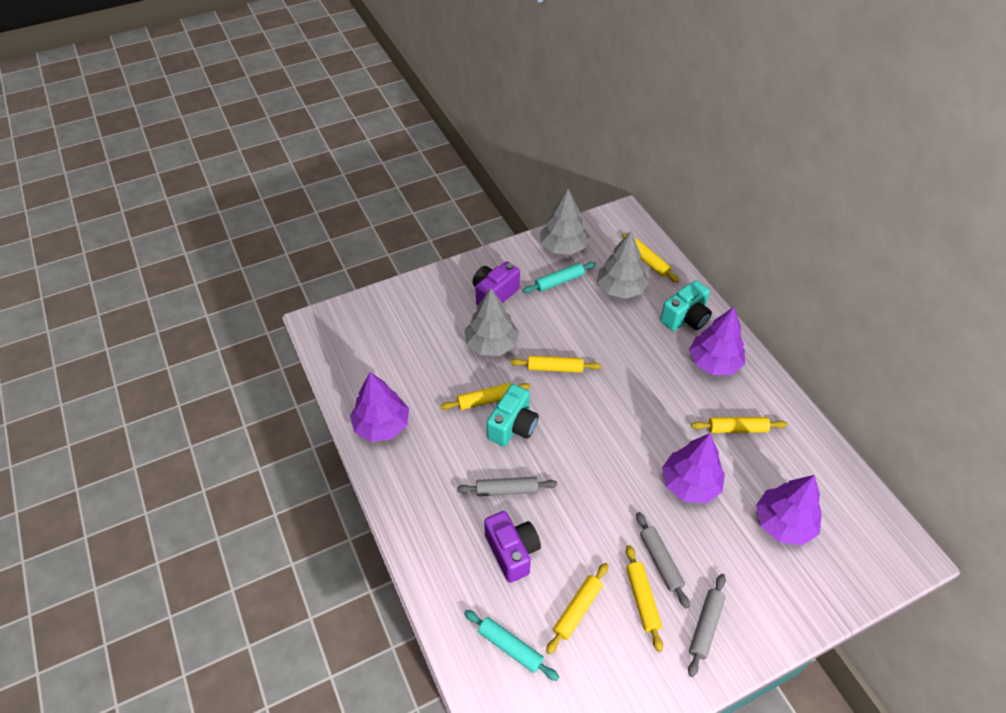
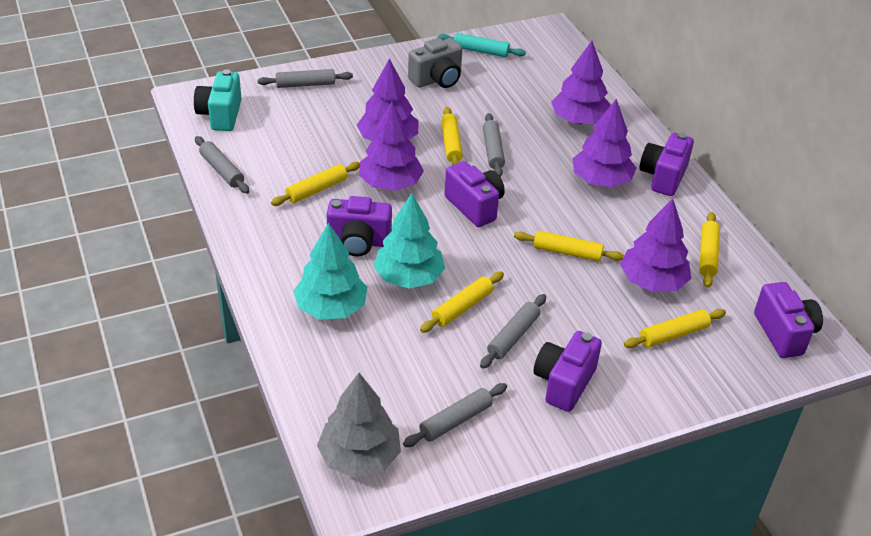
grey camera: 0 -> 1
grey rolling pin: 3 -> 5
grey tree: 3 -> 1
purple camera: 2 -> 5
purple tree: 4 -> 5
turquoise camera: 2 -> 1
turquoise rolling pin: 2 -> 1
turquoise tree: 0 -> 2

